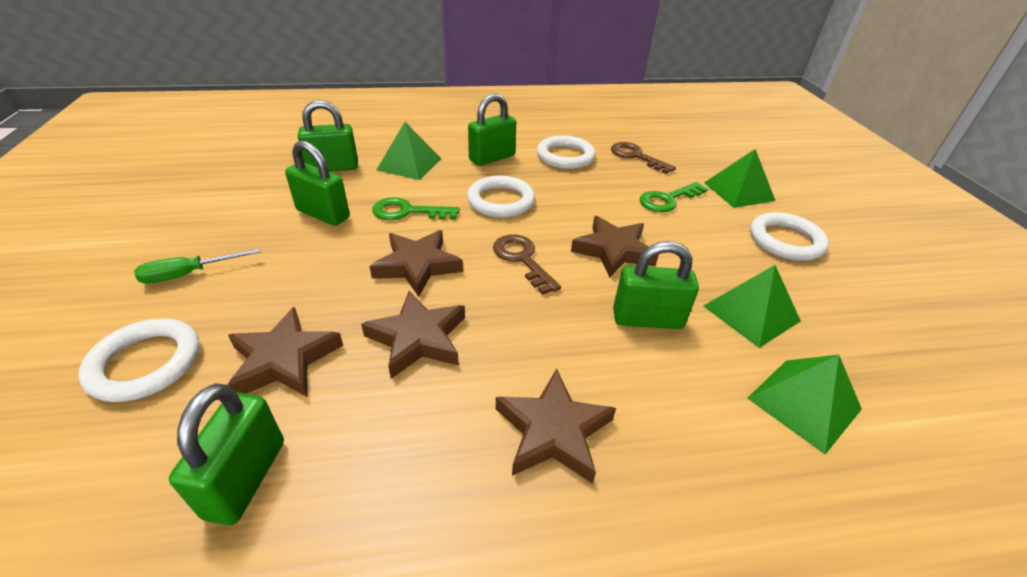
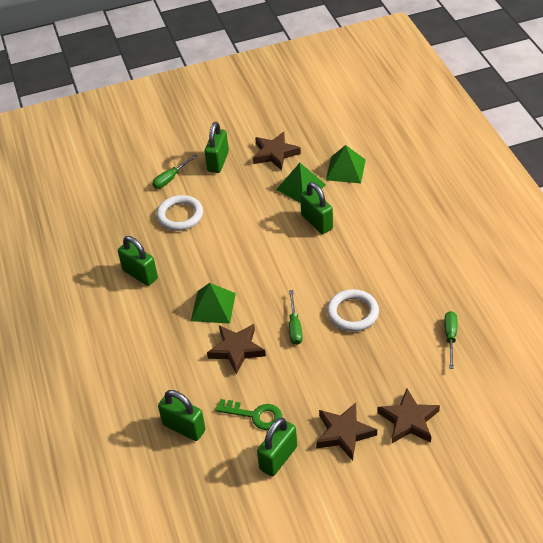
brown key: 2 -> 0
brown star: 5 -> 4
green key: 2 -> 1
green pyramid: 4 -> 3
green screwdriver: 1 -> 3
white ring: 4 -> 2

